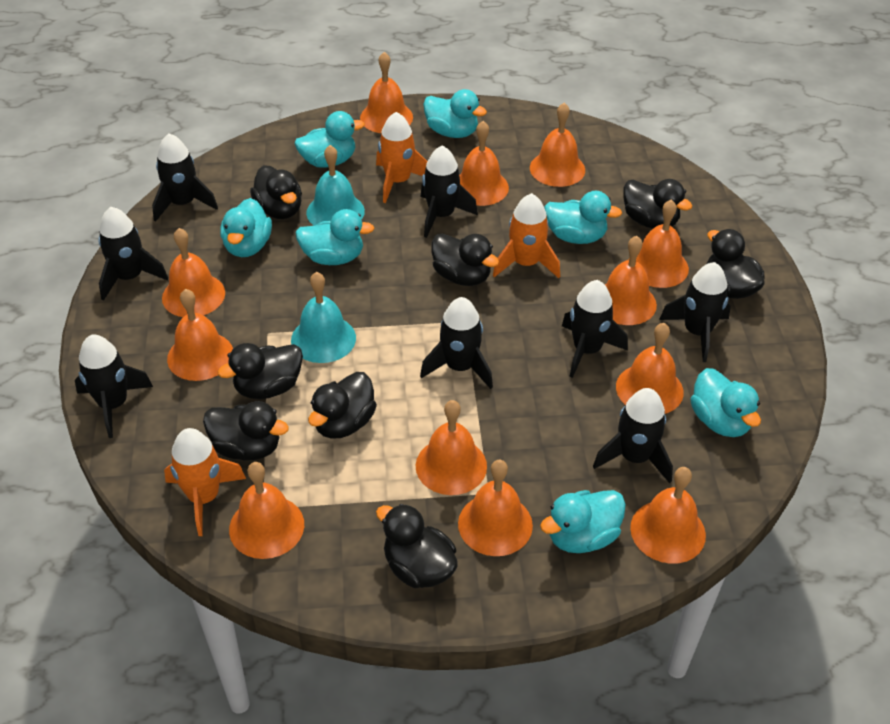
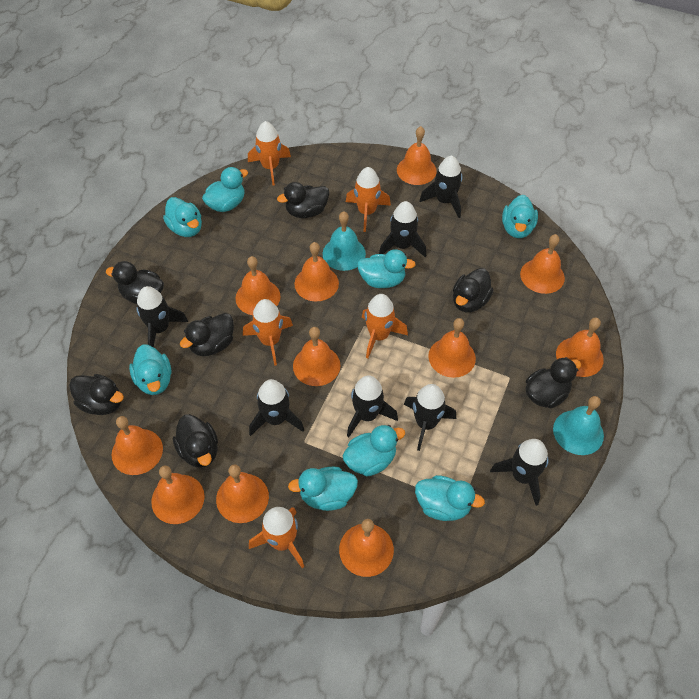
black duck: 8 -> 7
black rocket: 8 -> 7
orange bell: 12 -> 11
orange rocket: 3 -> 5
turquoise duck: 7 -> 8

